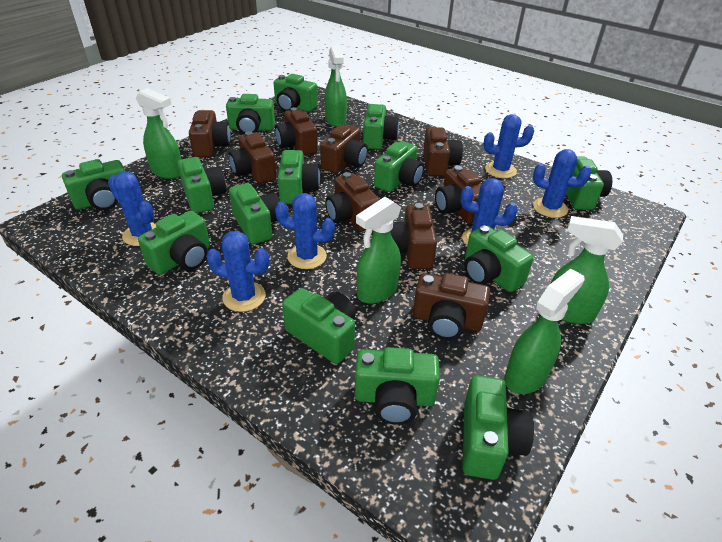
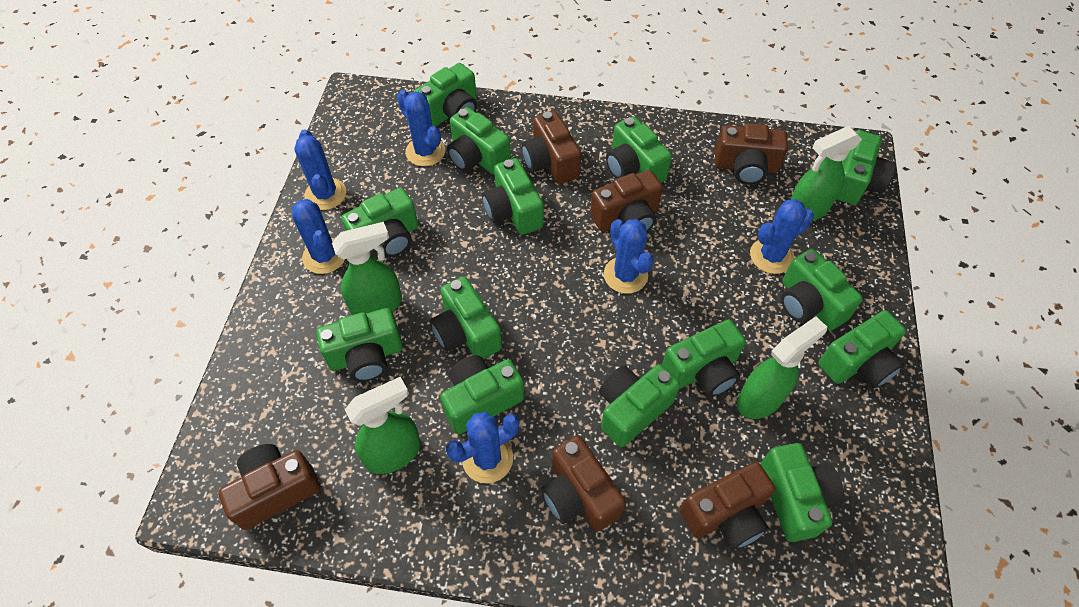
brown camera: 9 -> 6
green spray bottle: 5 -> 4

